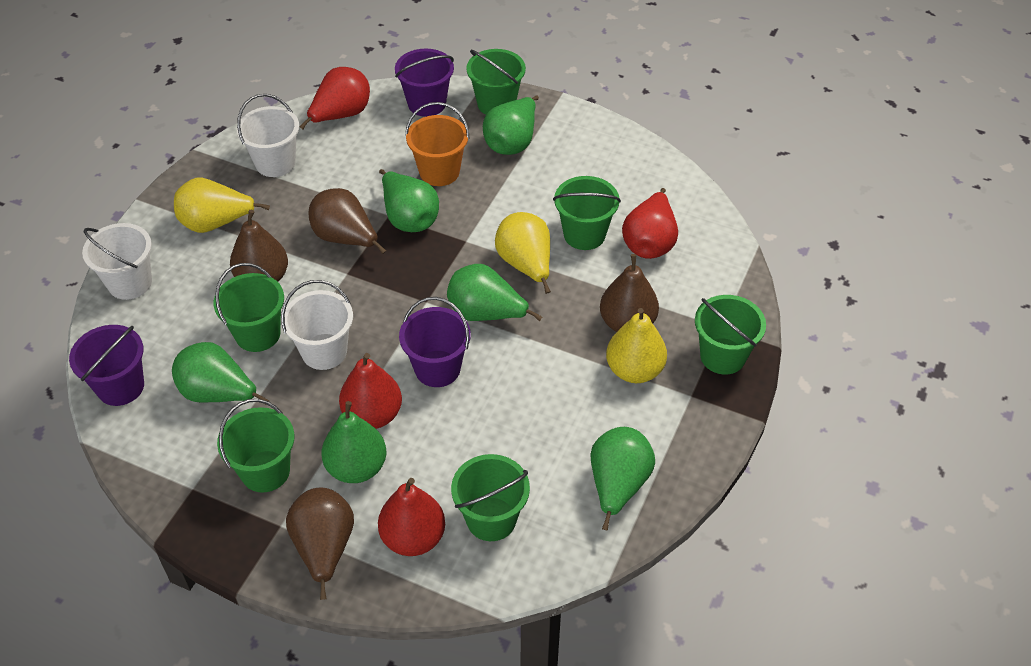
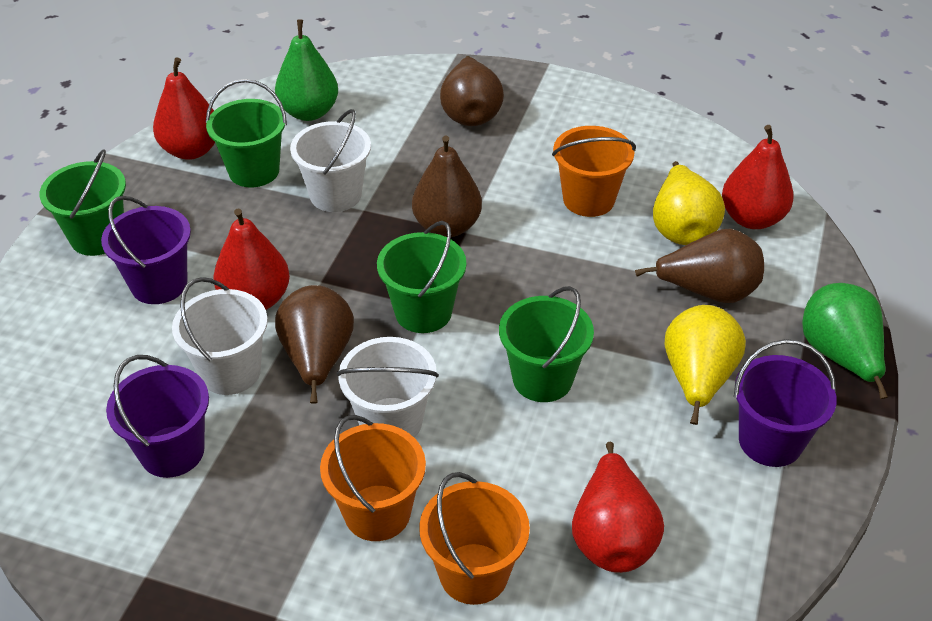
green bucket: 6 -> 4
green pear: 6 -> 2
orange bucket: 1 -> 3
yellow pear: 3 -> 2

